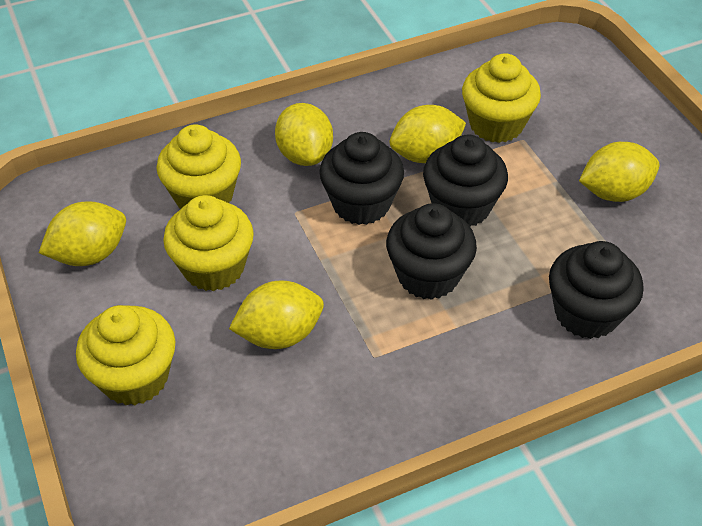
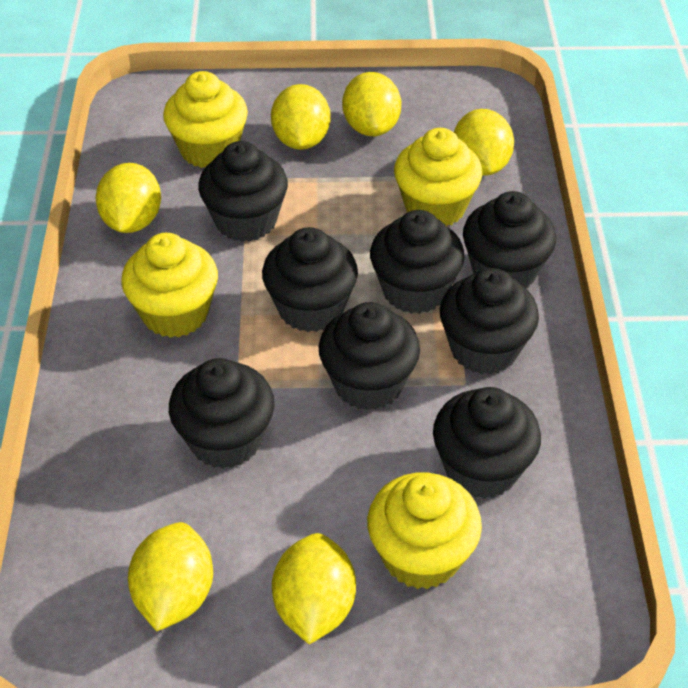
black cupcake: 4 -> 8
yellow lemon: 5 -> 6

